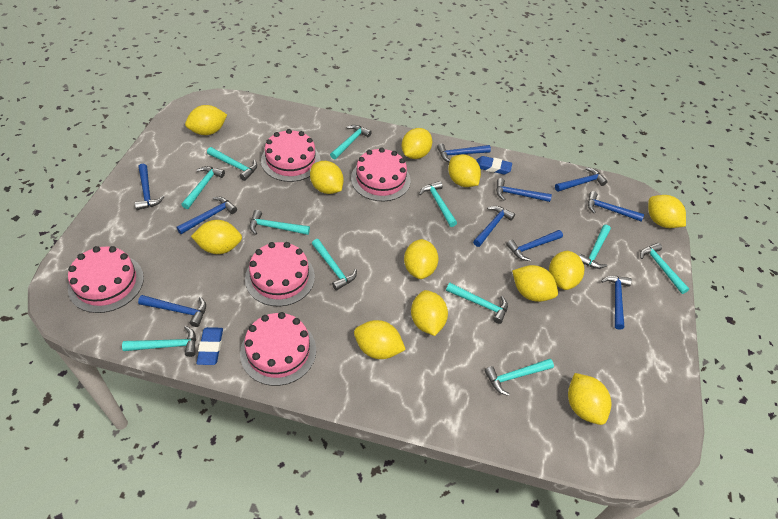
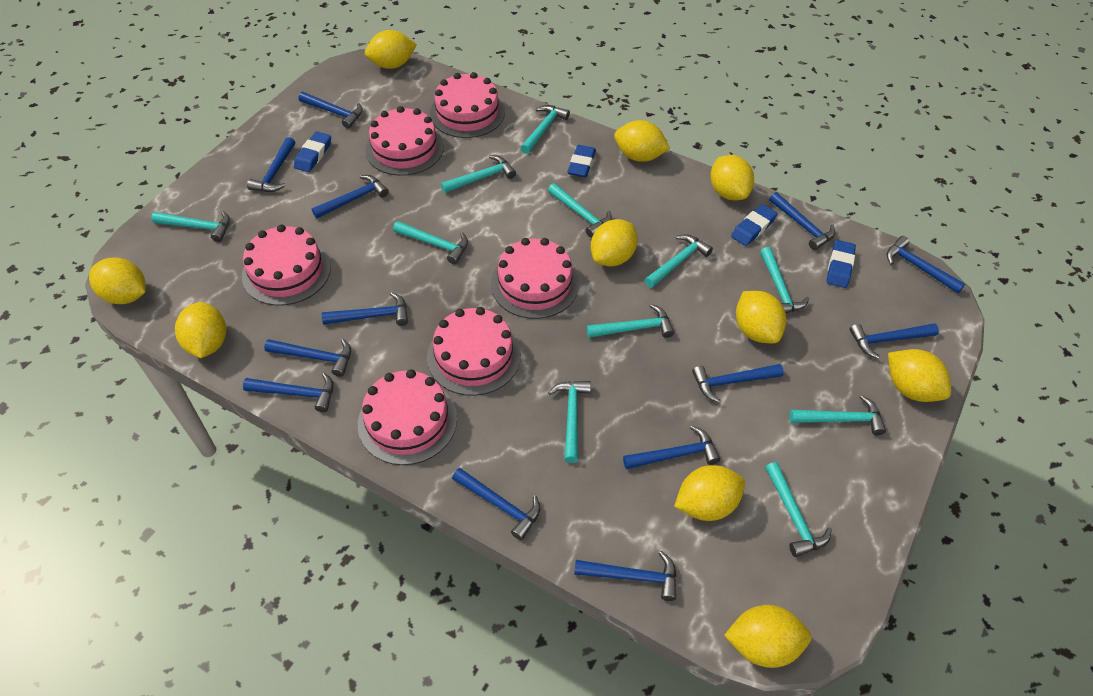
blue eraser: 2 -> 4
blue hammer: 10 -> 13
pink cake: 5 -> 6
yellow lemon: 12 -> 10

